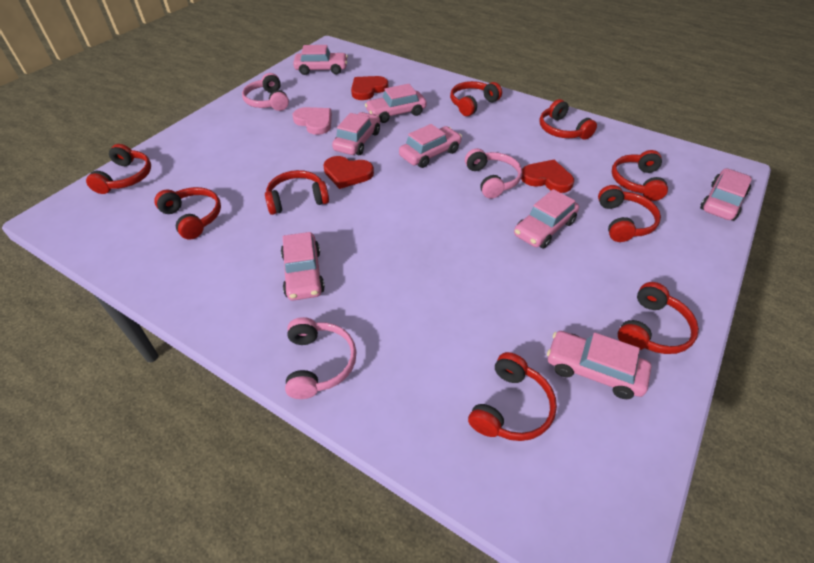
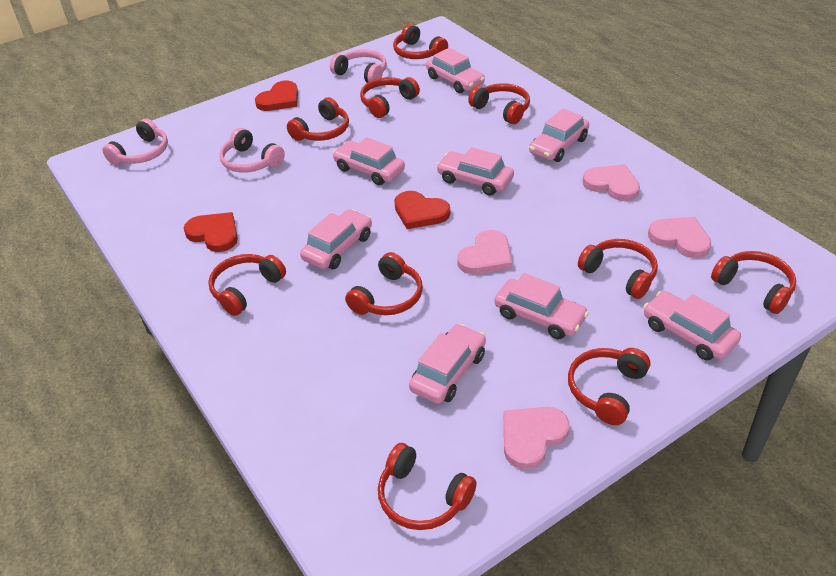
pink heart: 1 -> 4
red headphones: 9 -> 10

